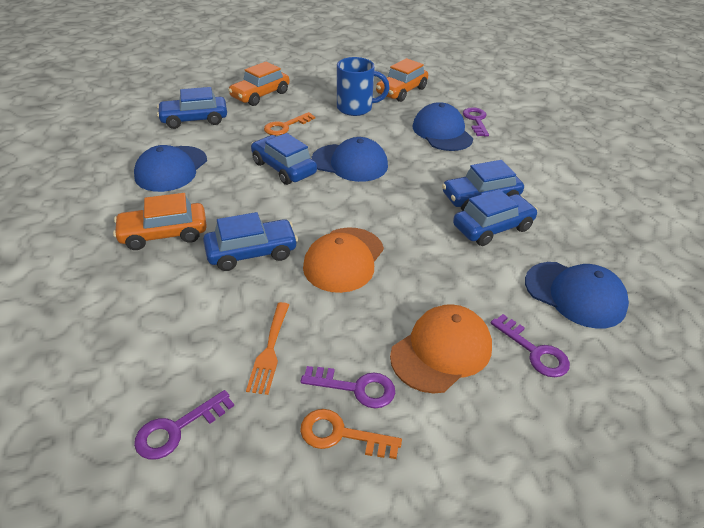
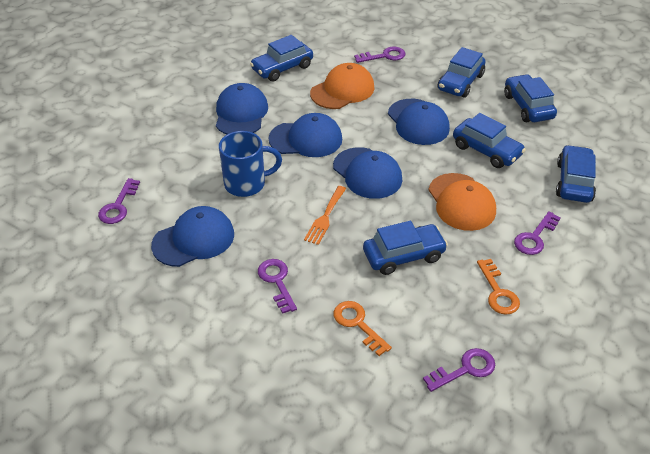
blue cap: 4 -> 5
blue car: 5 -> 6
orange car: 3 -> 0
purple key: 4 -> 5

